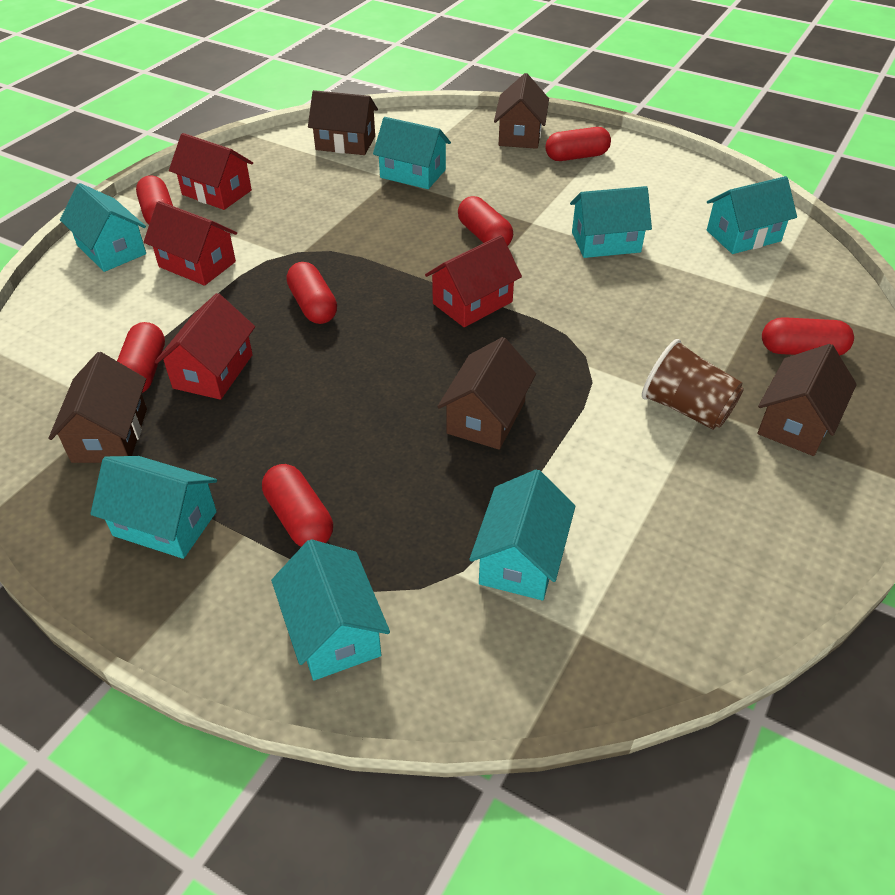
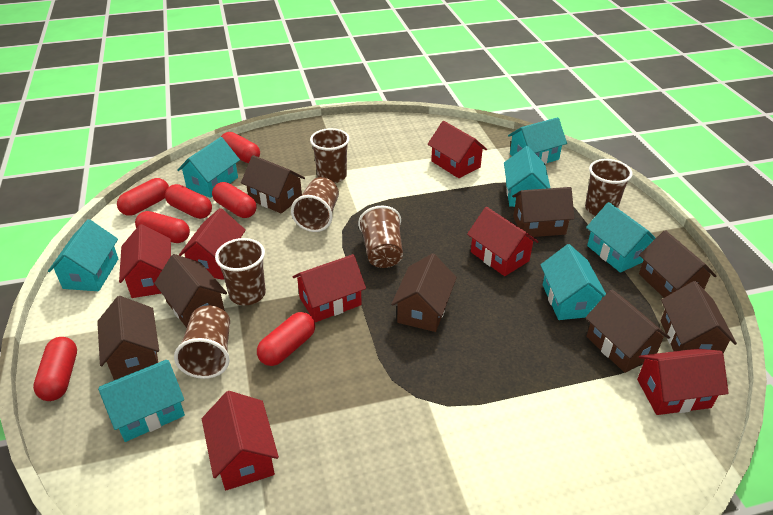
brown cup: 1 -> 6
brown house: 5 -> 8
red house: 4 -> 7

